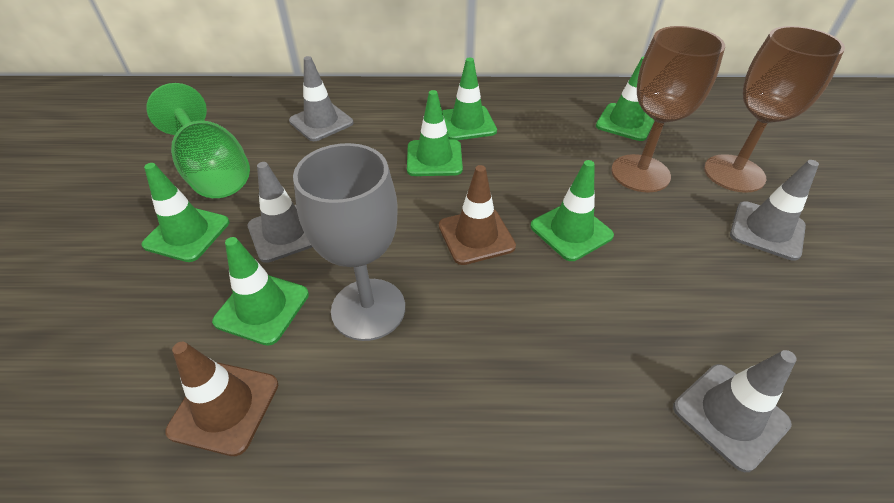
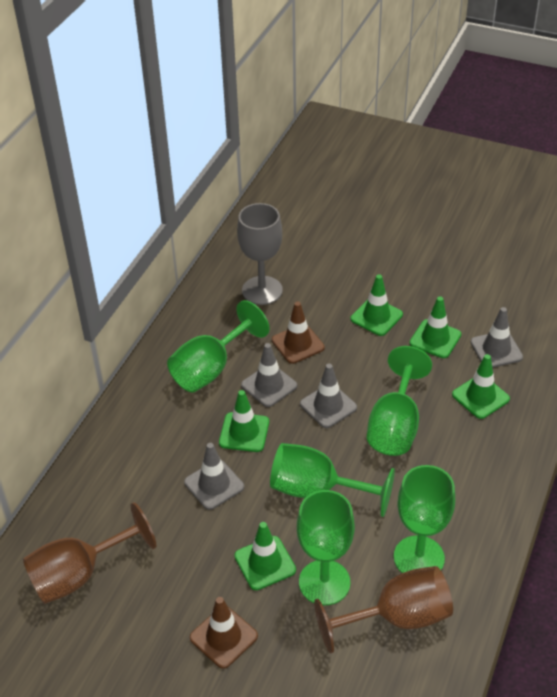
green goblet: 1 -> 5
green traffic cone: 6 -> 5

